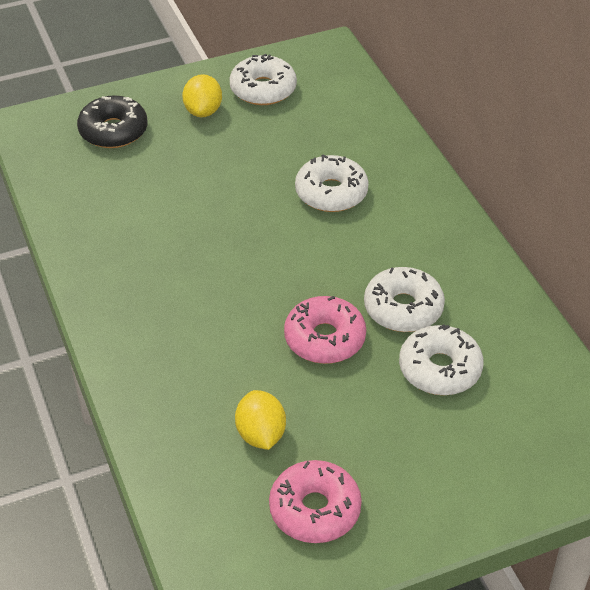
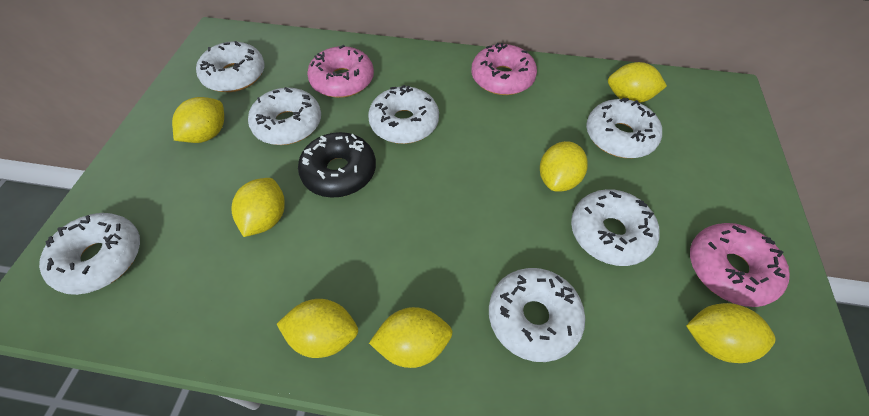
pink donut: 2 -> 3
white donut: 4 -> 7
yellow lemon: 2 -> 7

